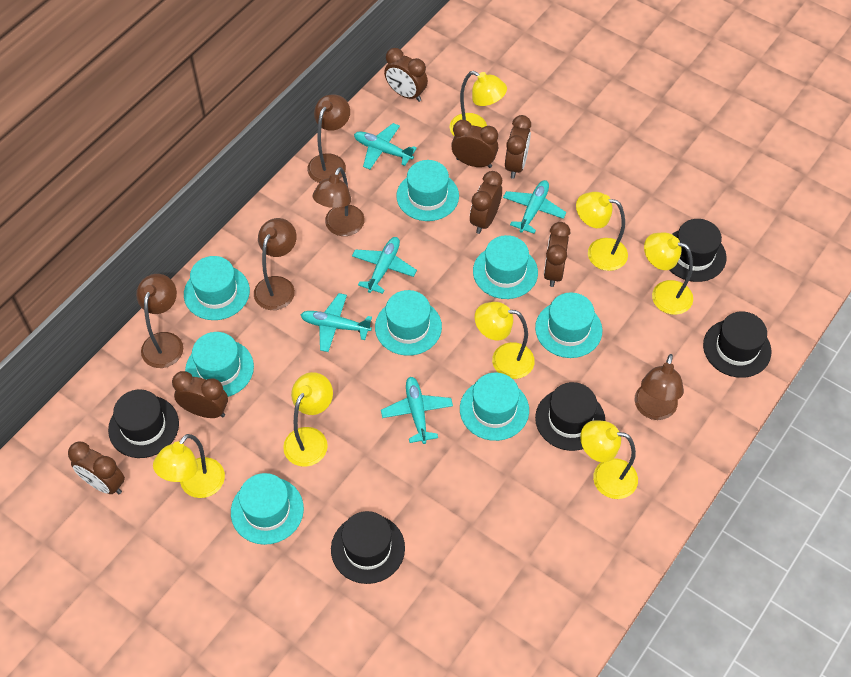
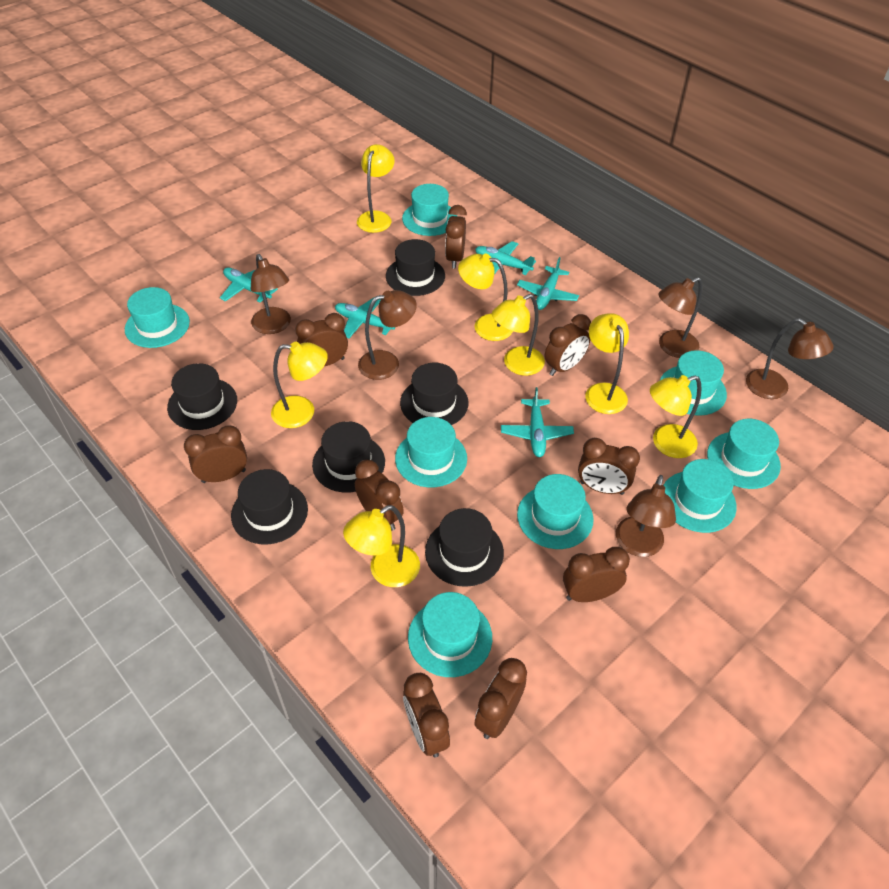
black hat: 5 -> 6
brown clock: 7 -> 9

